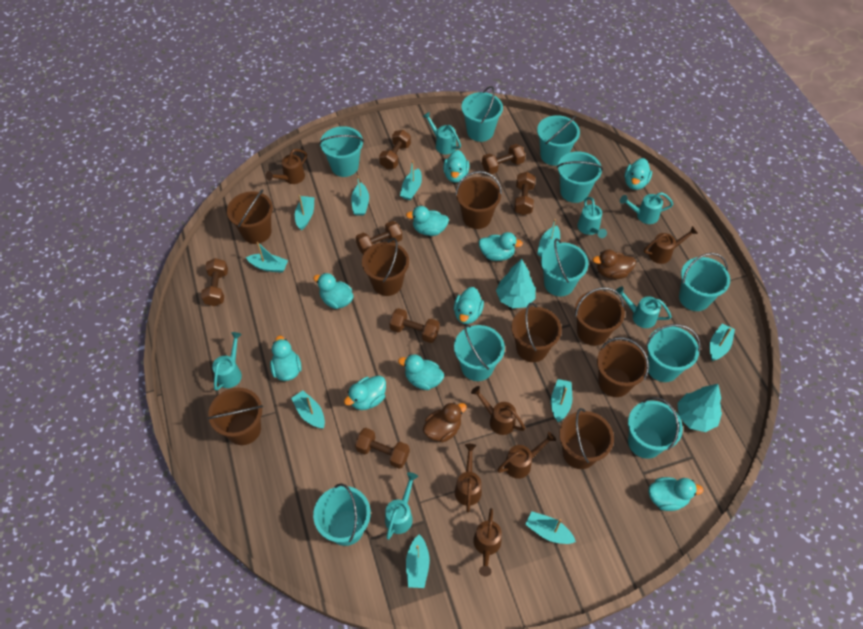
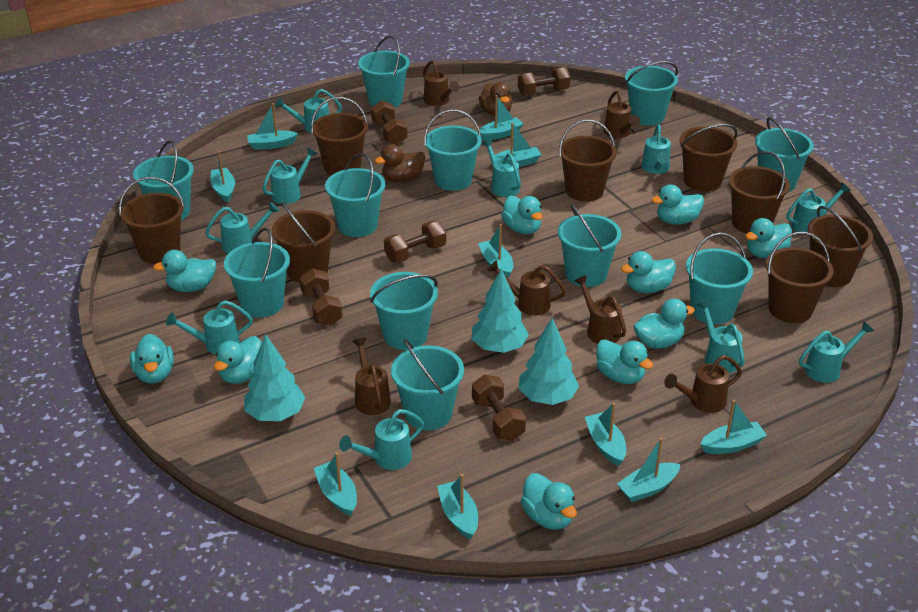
brown dumbbell: 7 -> 5
turquoise bucket: 10 -> 11
turquoise tree: 2 -> 3
turquoise watering can: 6 -> 10

